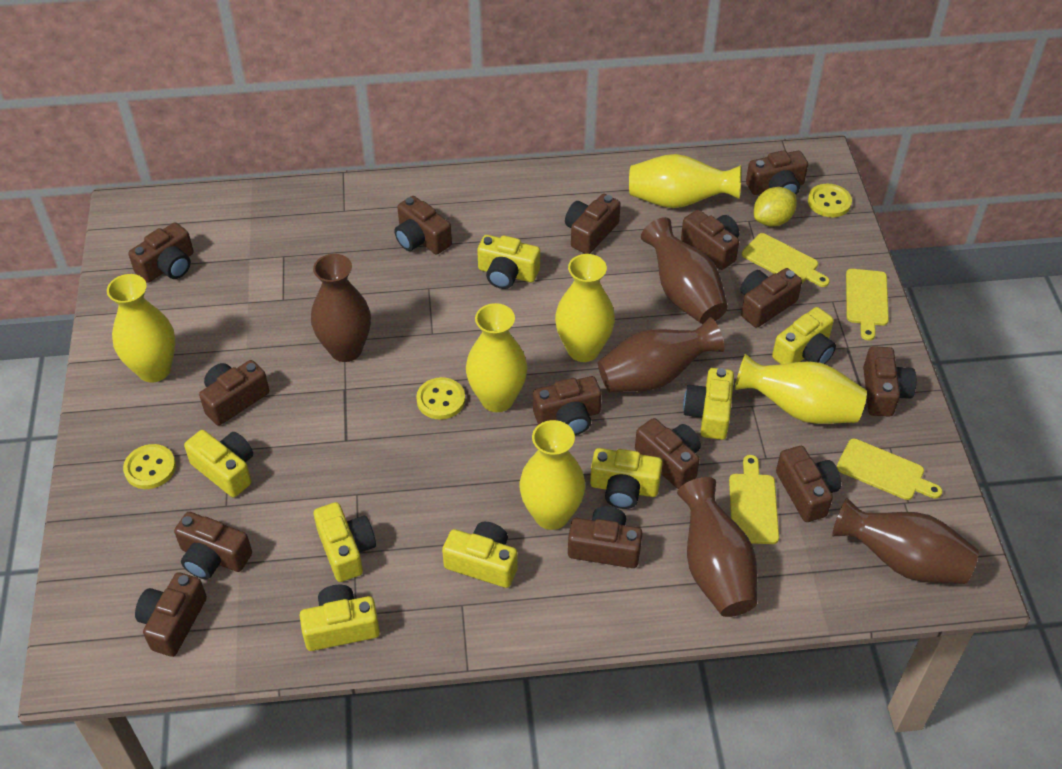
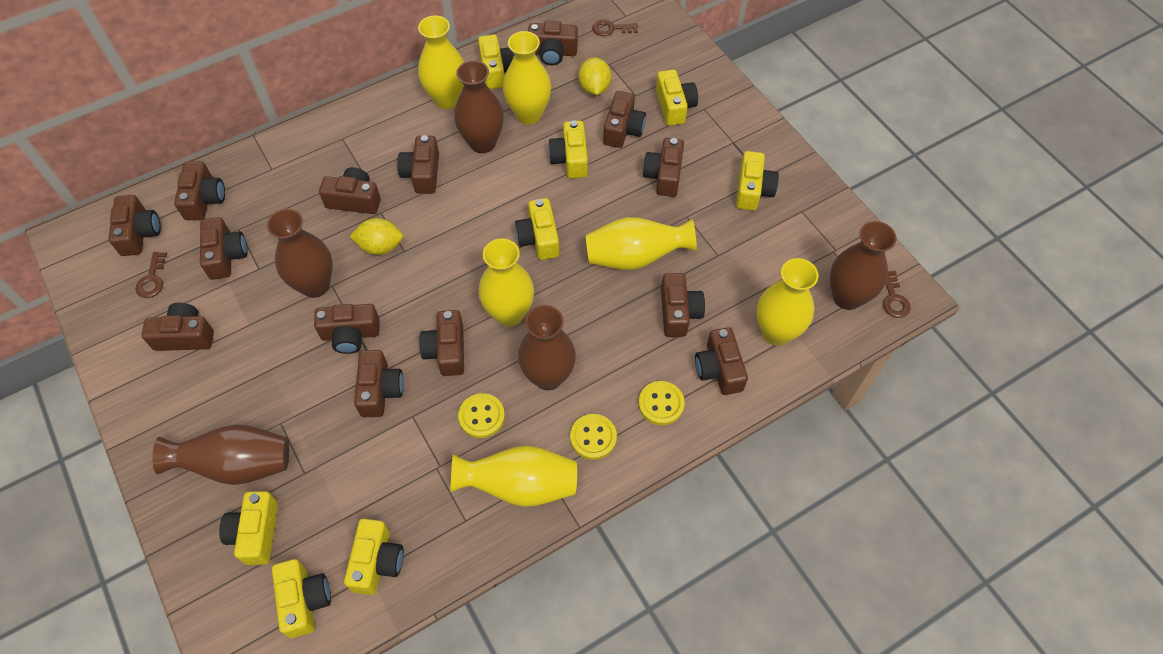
brown key: 0 -> 3
yellow cutting board: 4 -> 0
yellow lemon: 1 -> 2

